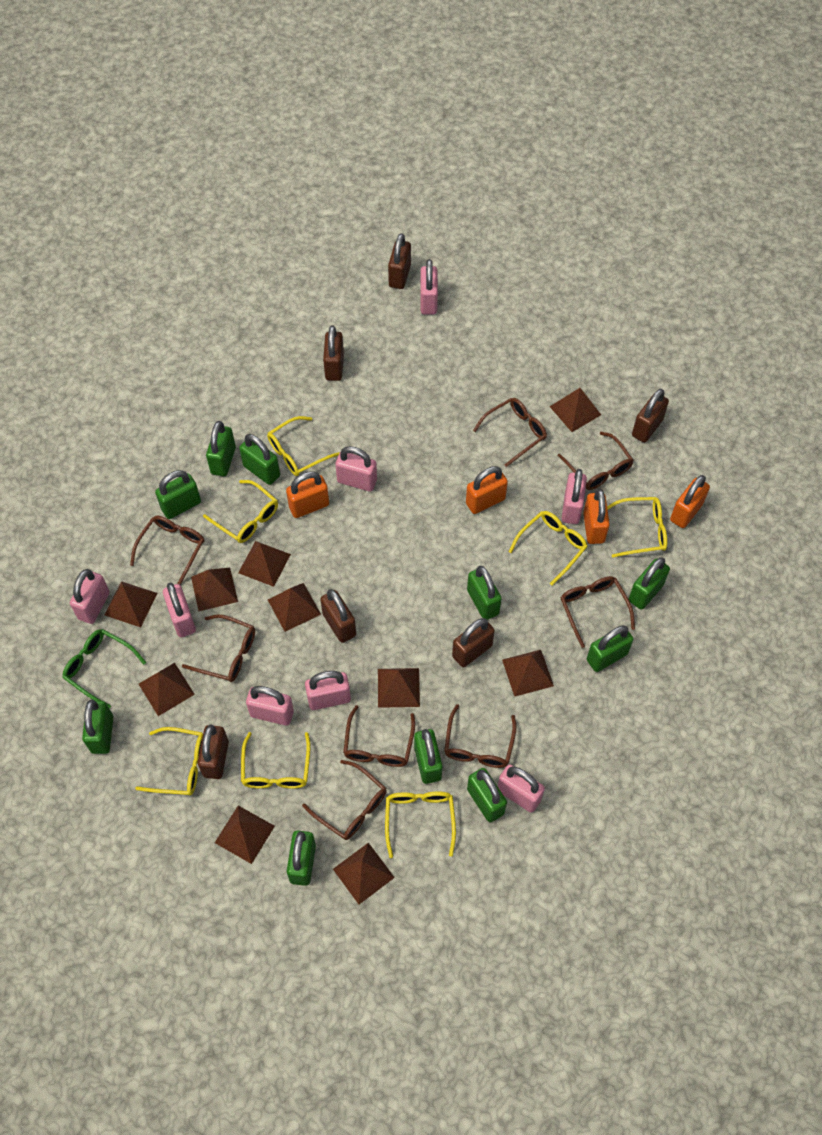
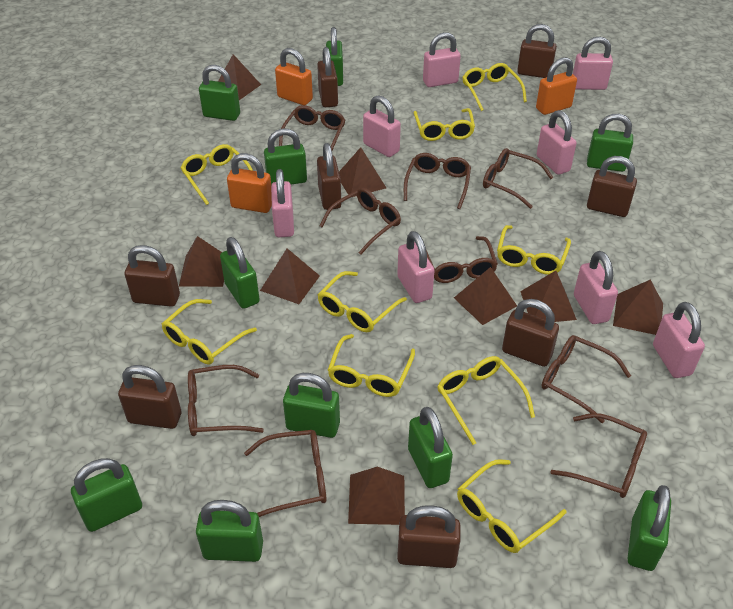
brown glasses: 8 -> 9
brown padlock: 6 -> 8
brown pyramid: 10 -> 8
green glasses: 1 -> 0
orange padlock: 4 -> 3
yellow glasses: 7 -> 9

